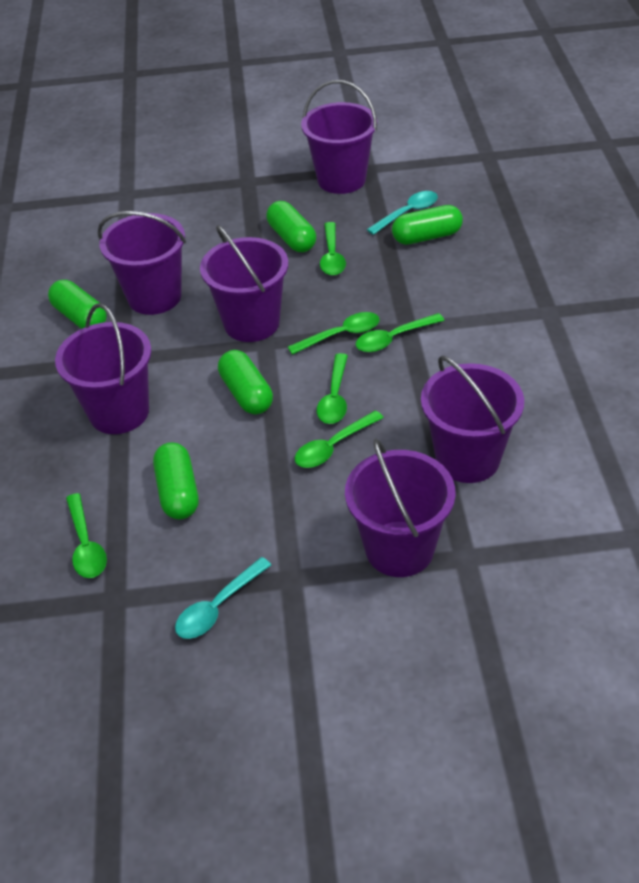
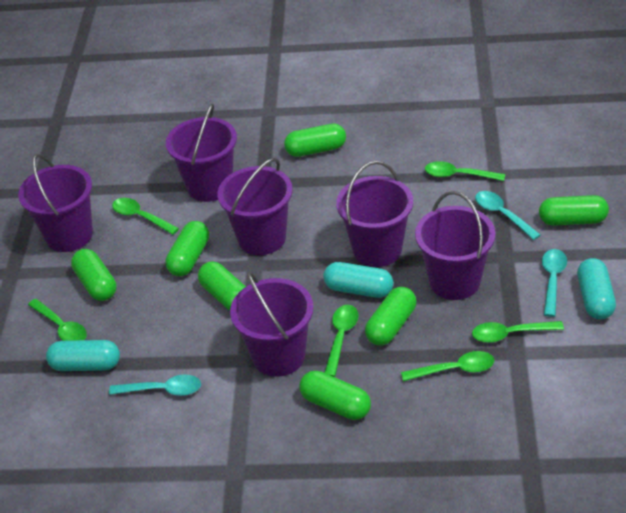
green capsule: 5 -> 7
turquoise capsule: 0 -> 3
turquoise spoon: 2 -> 3

